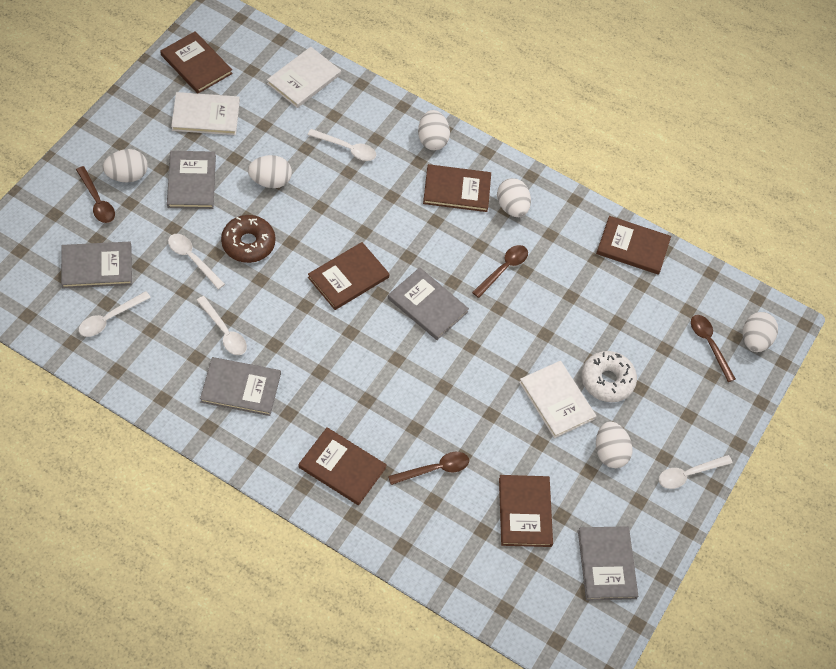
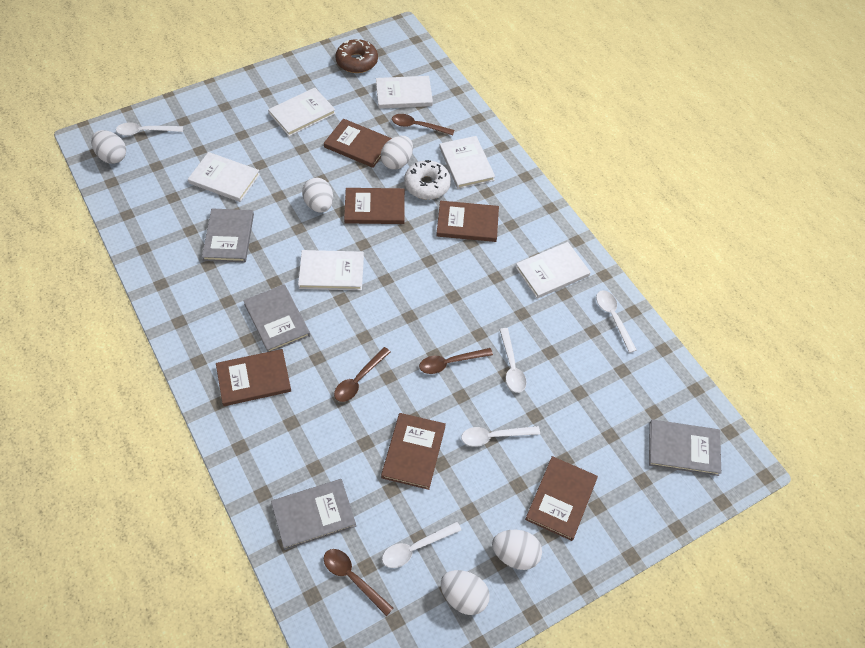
grey book: 5 -> 4
white book: 3 -> 6
white egg: 6 -> 5

